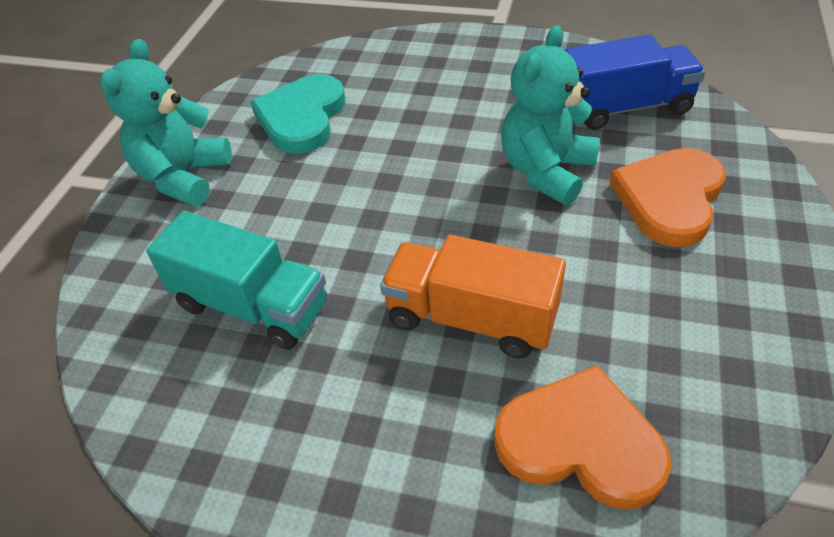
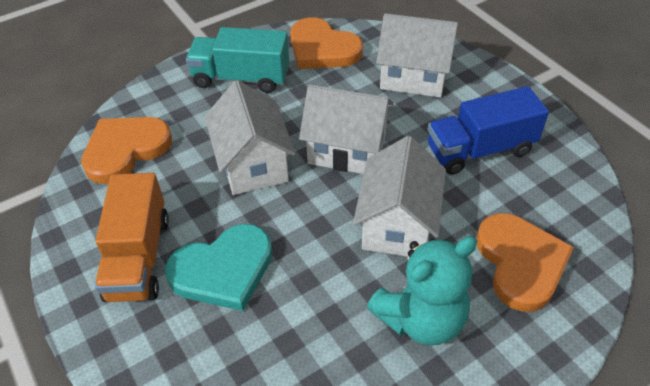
orange heart: 2 -> 3
turquoise teddy bear: 2 -> 1
white house: 0 -> 4

